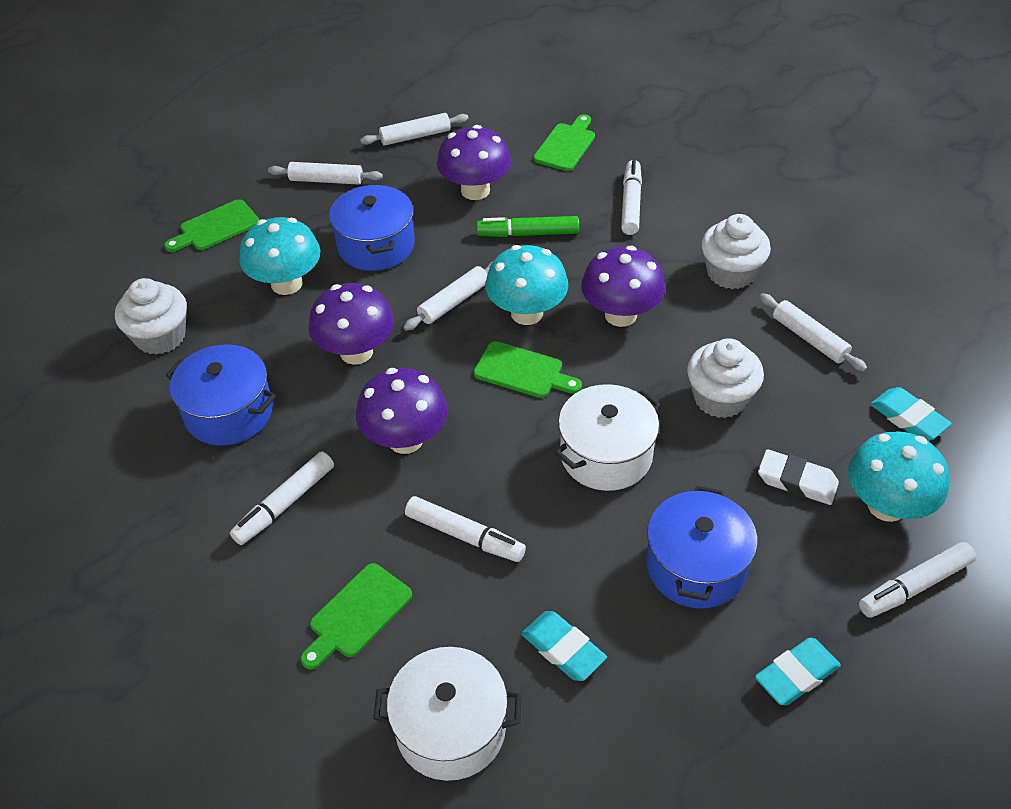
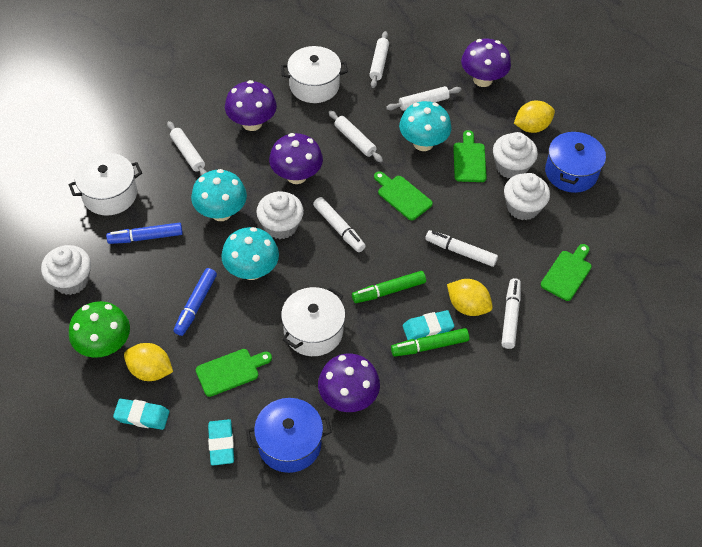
blue marker: 0 -> 2
blue pot: 3 -> 2
green marker: 1 -> 2
green mushroom: 0 -> 1
white cupcake: 3 -> 4
white eraser: 1 -> 0
white marker: 4 -> 3
white pot: 2 -> 3
yellow lemon: 0 -> 3

